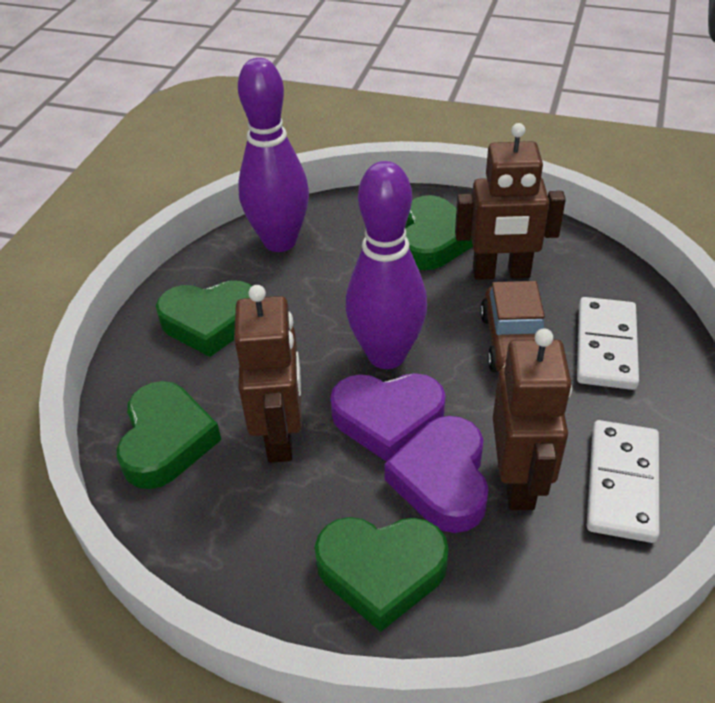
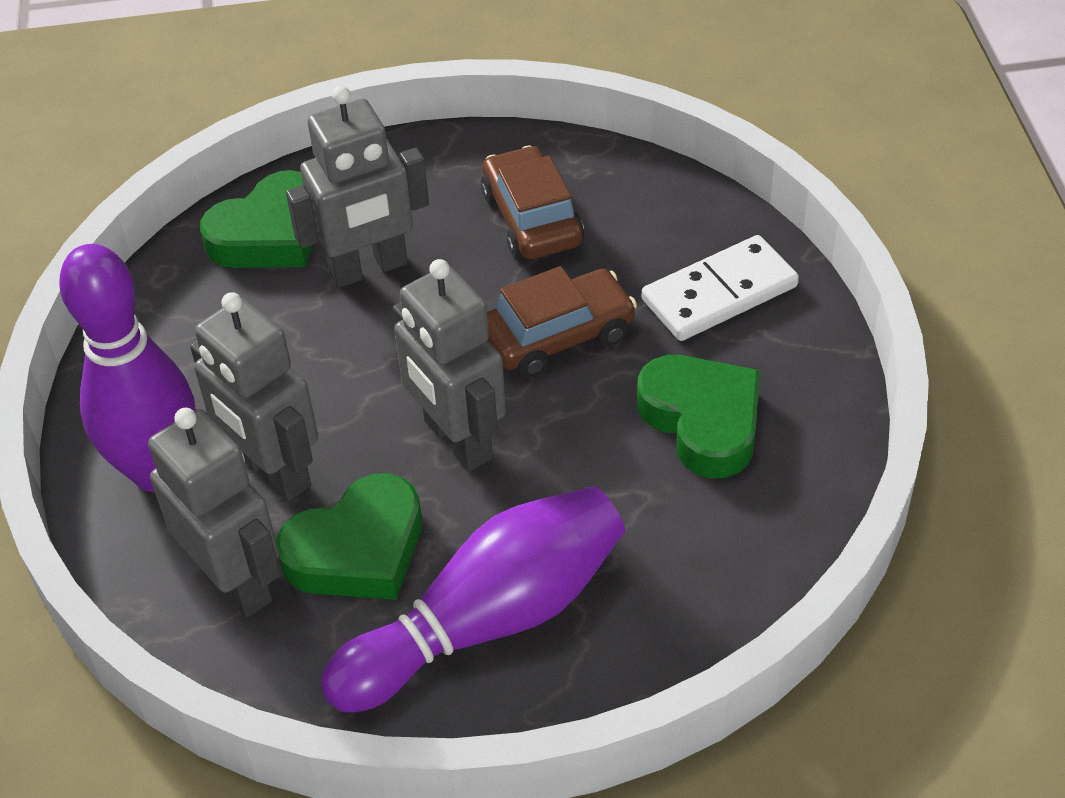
brown car: 1 -> 2
brown robot: 3 -> 0
green heart: 4 -> 3
grey robot: 0 -> 4
purple heart: 2 -> 0
white domino: 2 -> 1

